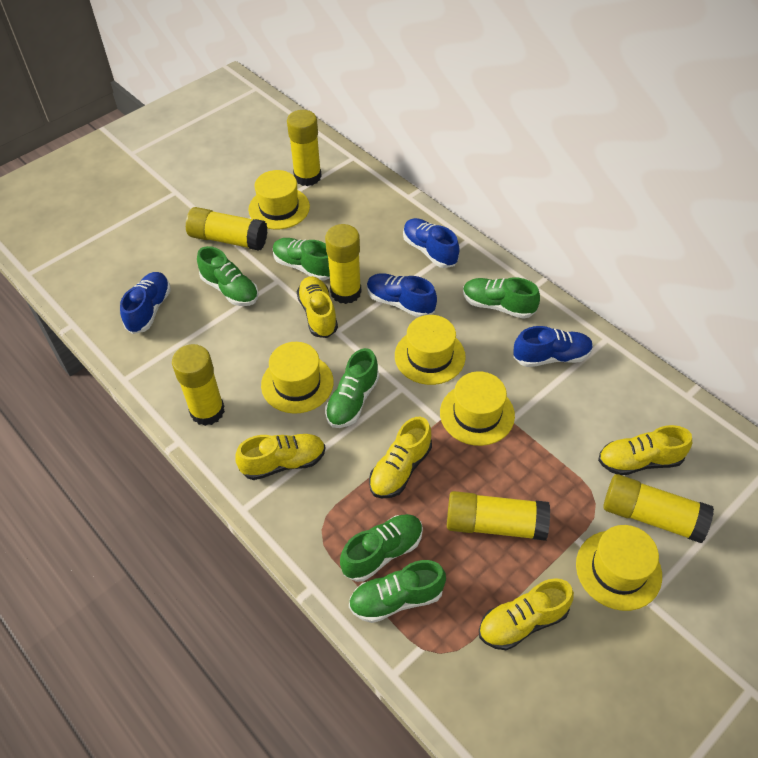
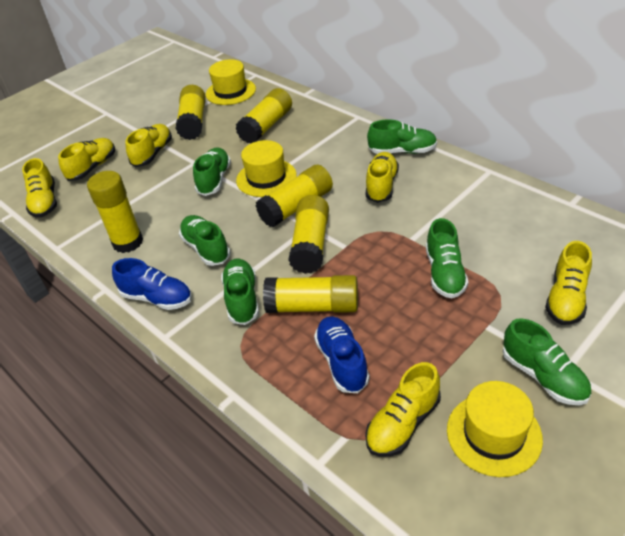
blue shoe: 4 -> 2
yellow hat: 5 -> 3
yellow shoe: 5 -> 6

